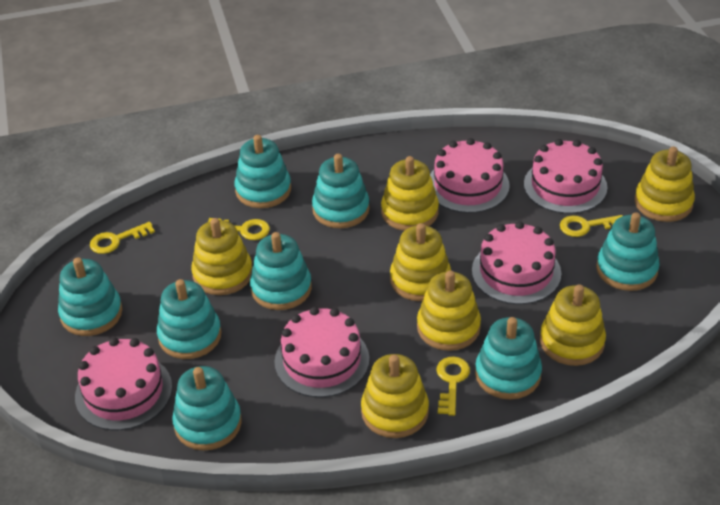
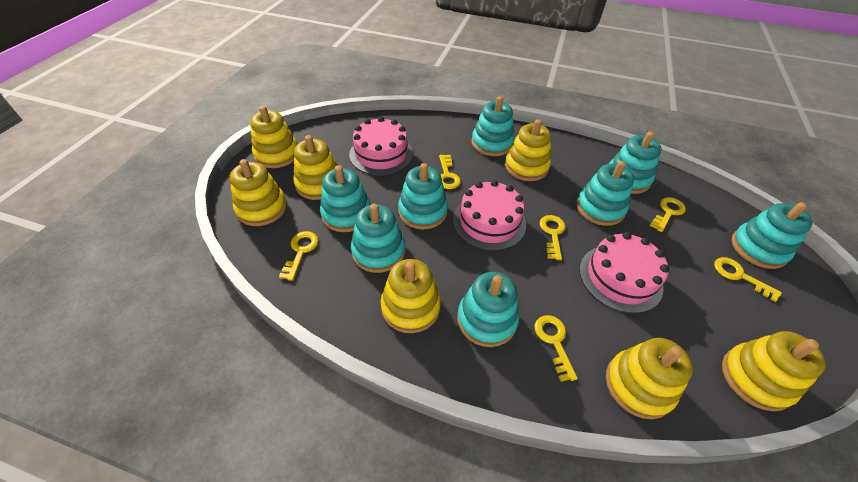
pink cake: 5 -> 3
yellow key: 4 -> 6

